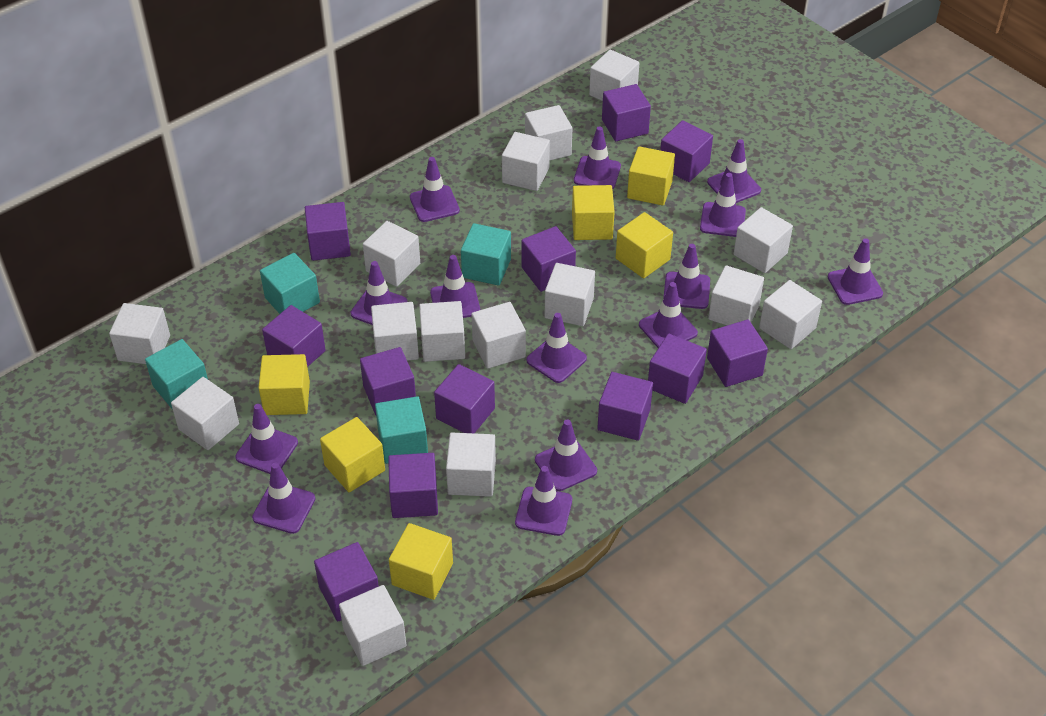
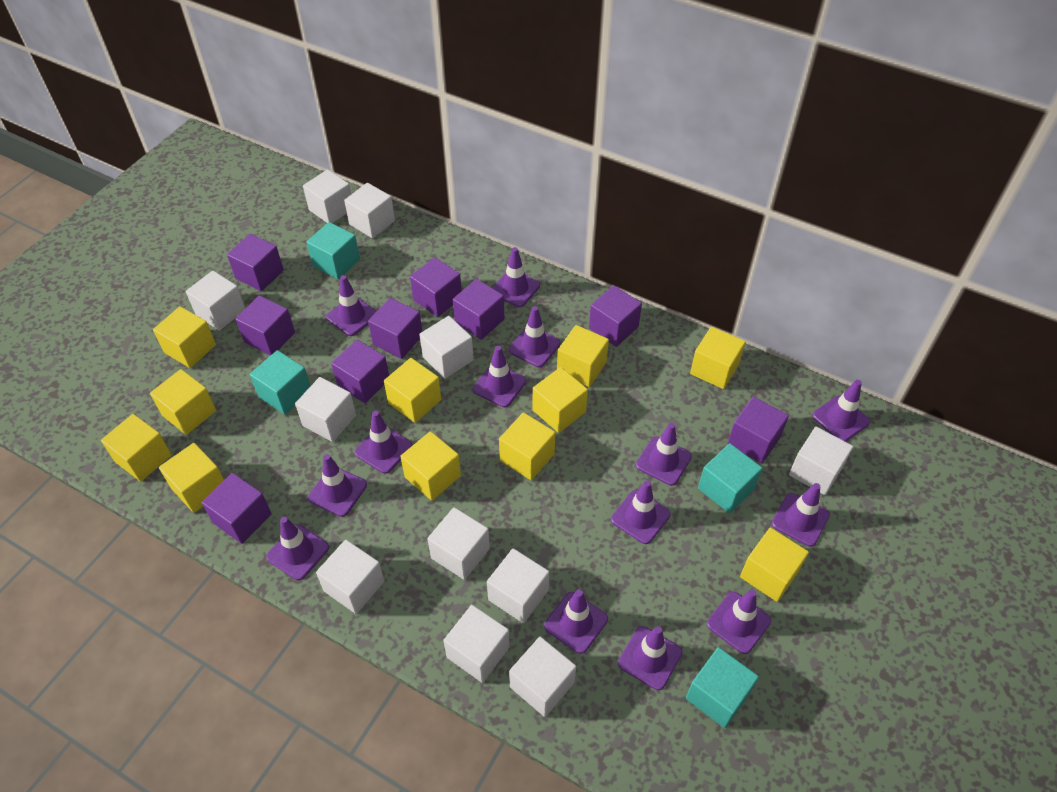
purple cube: 12 -> 9
white cube: 15 -> 11
yellow cube: 6 -> 11

